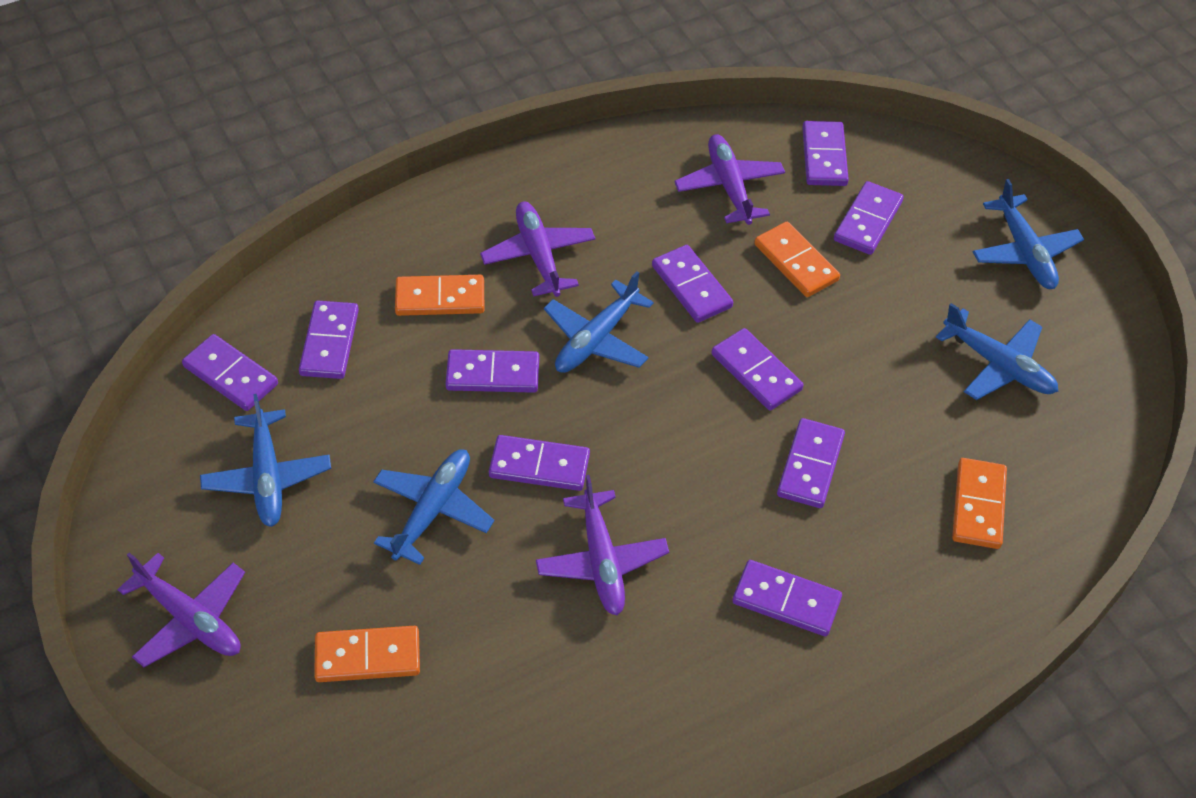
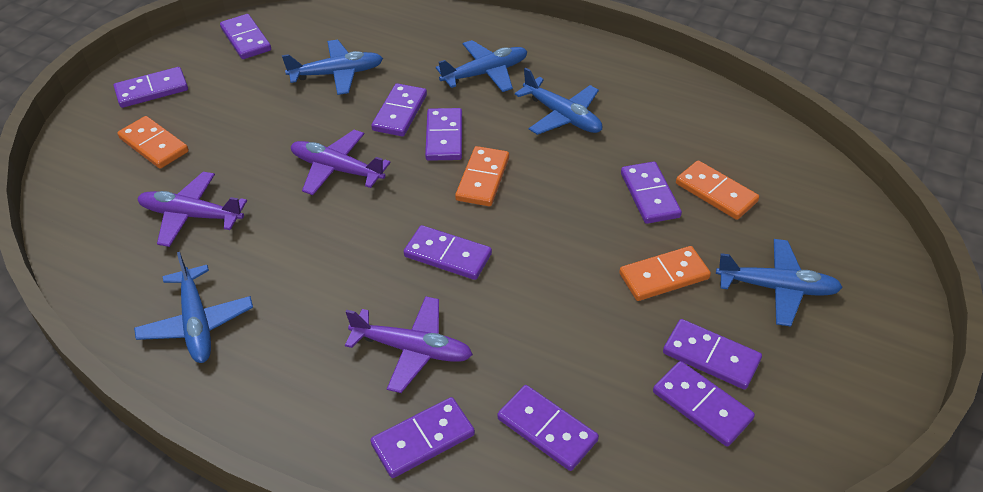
purple plane: 4 -> 3

